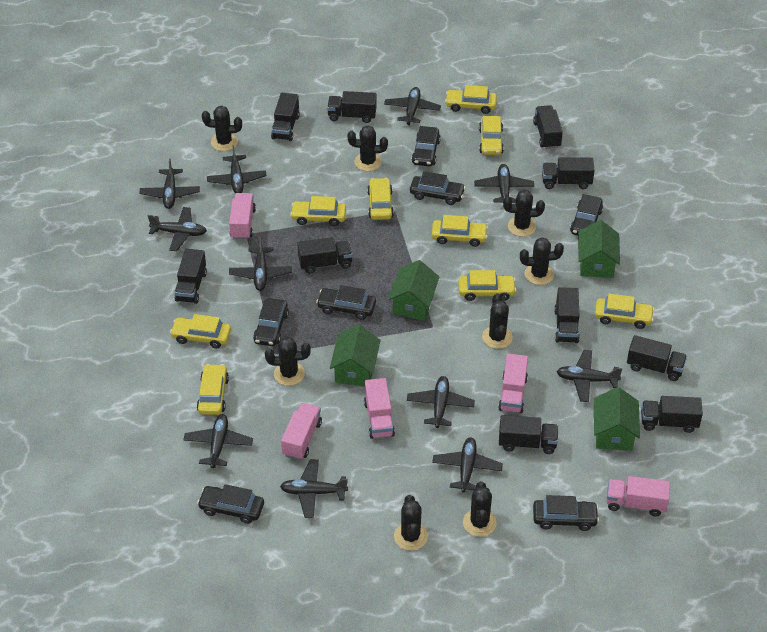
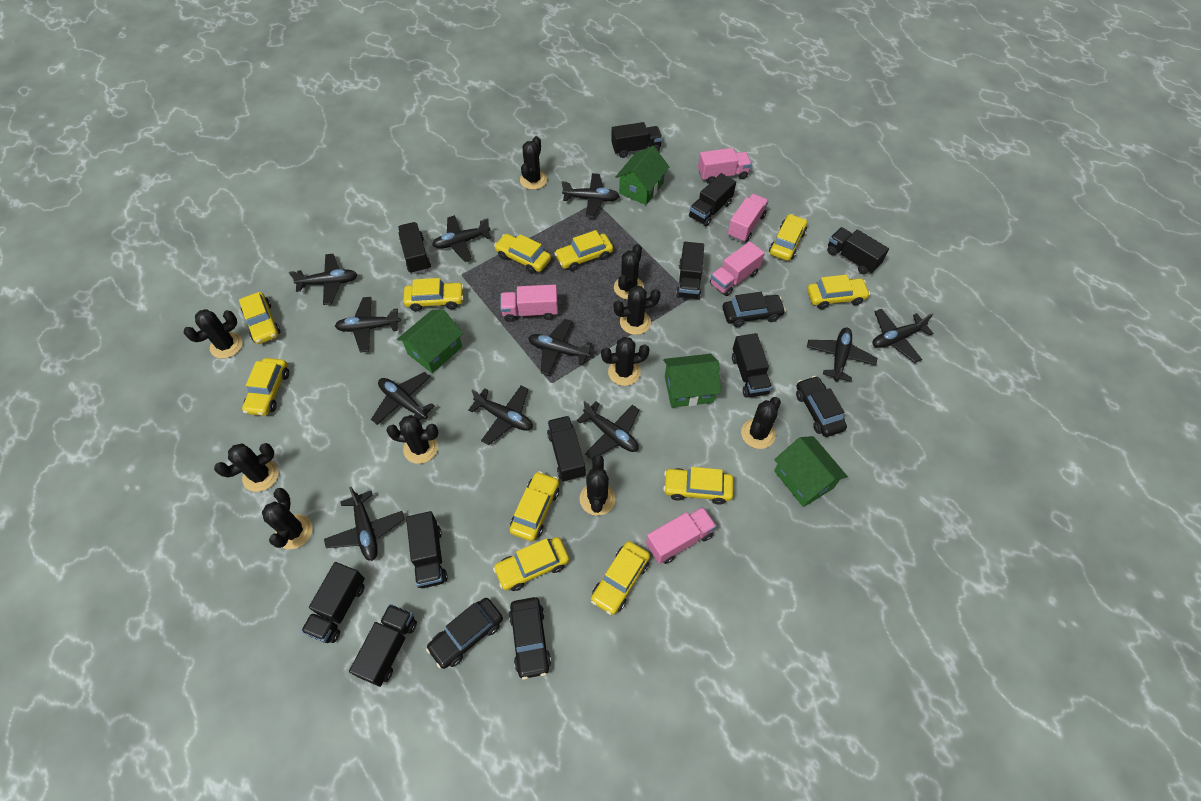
black cactus: 8 -> 10
black car: 7 -> 4
yellow car: 9 -> 11

